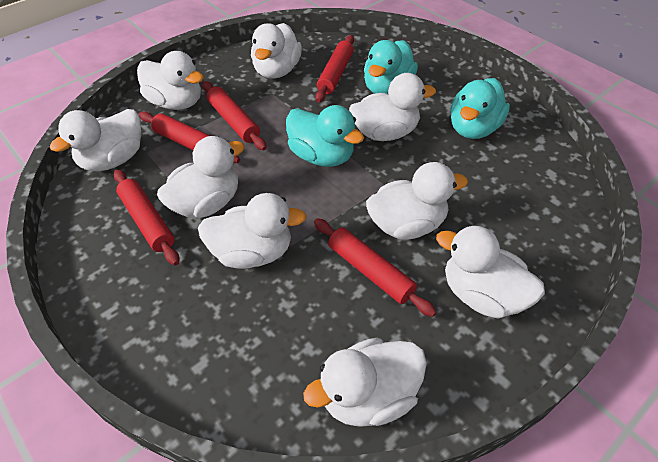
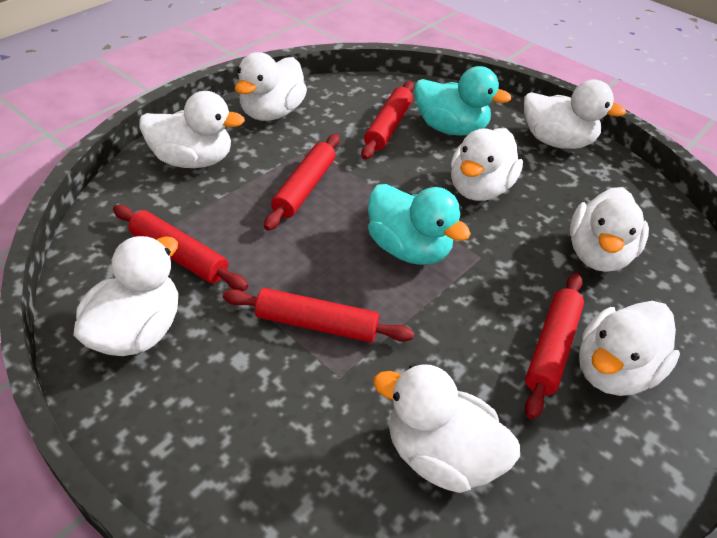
turquoise duck: 3 -> 2
white duck: 9 -> 8

